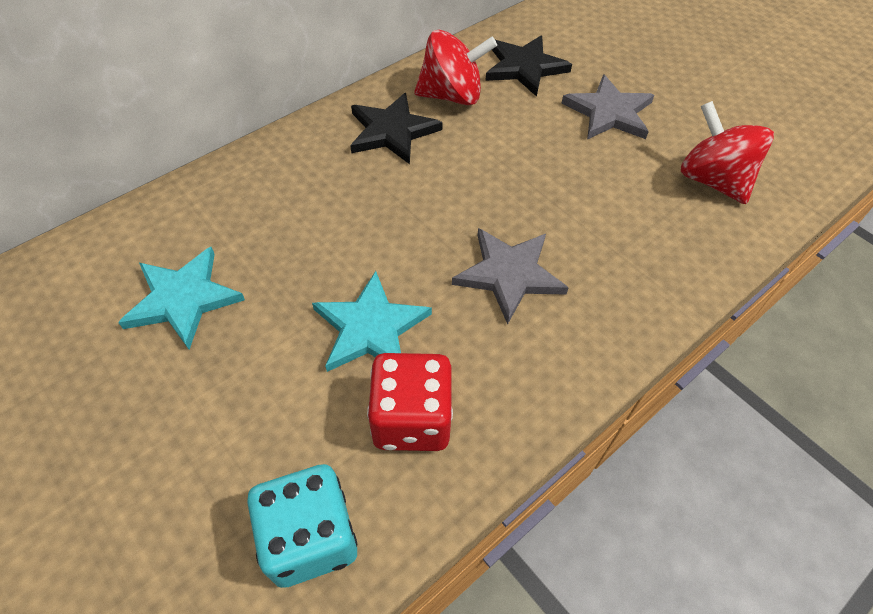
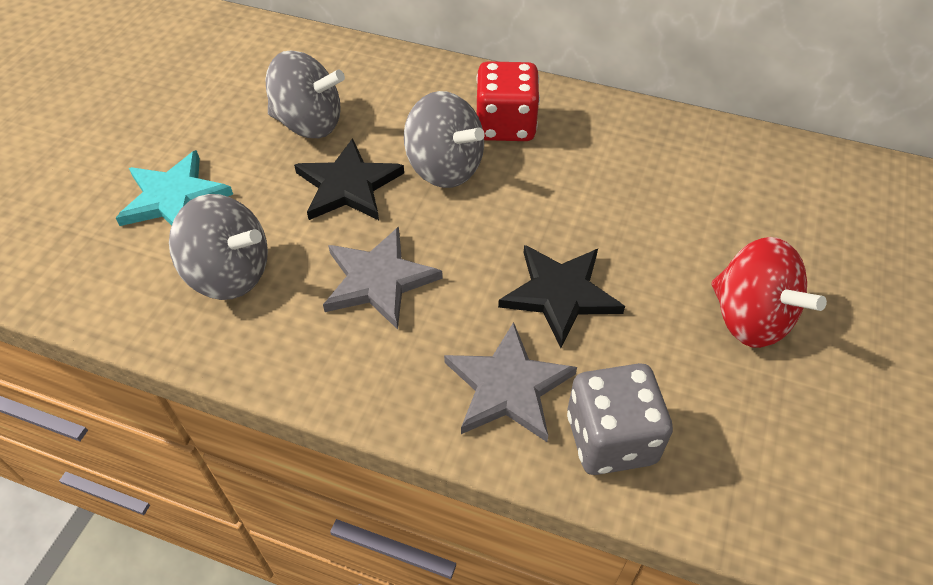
grey dice: 0 -> 1
grey spinning top: 0 -> 3
red spinning top: 2 -> 1
turquoise dice: 1 -> 0
turquoise star: 2 -> 1

